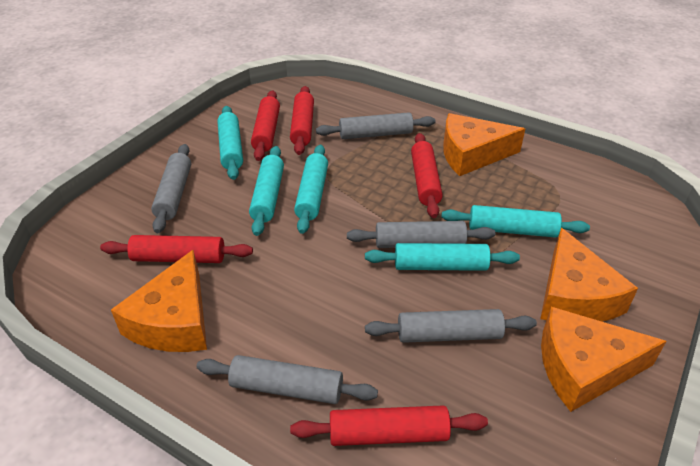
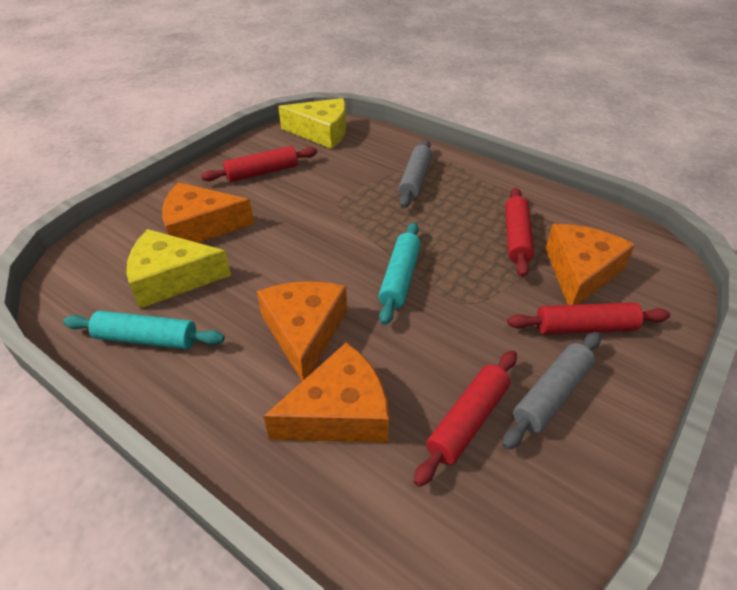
grey rolling pin: 5 -> 2
red rolling pin: 5 -> 4
turquoise rolling pin: 5 -> 2
yellow cheese: 0 -> 2

